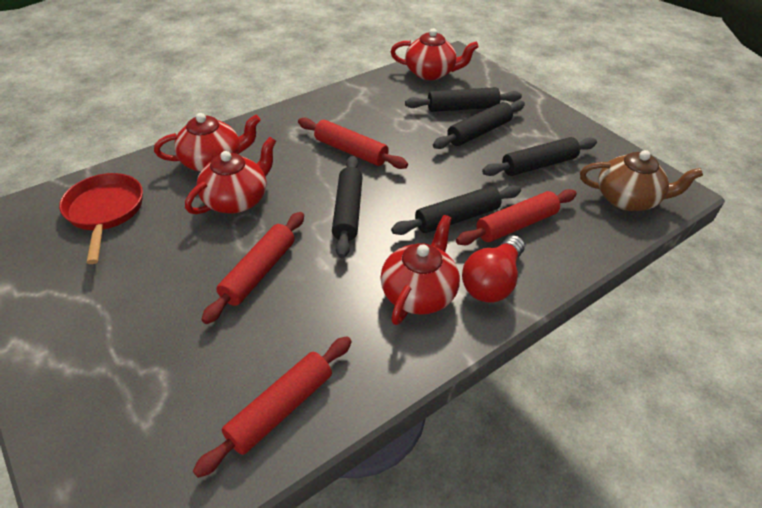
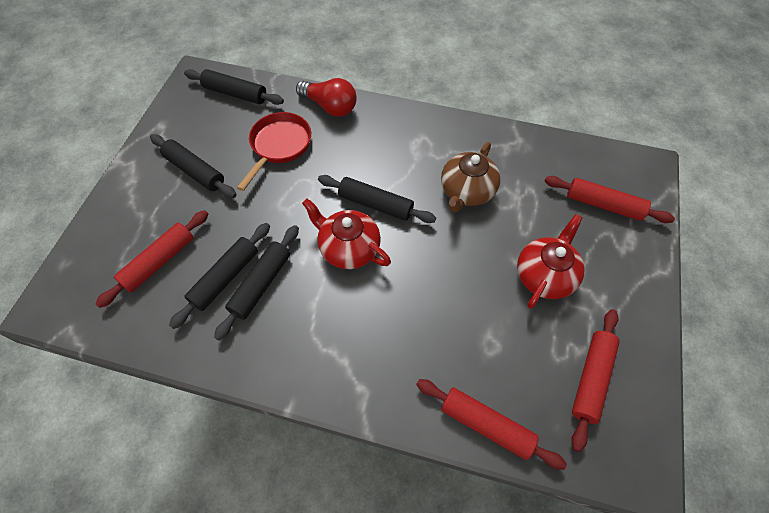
red teapot: 4 -> 2

